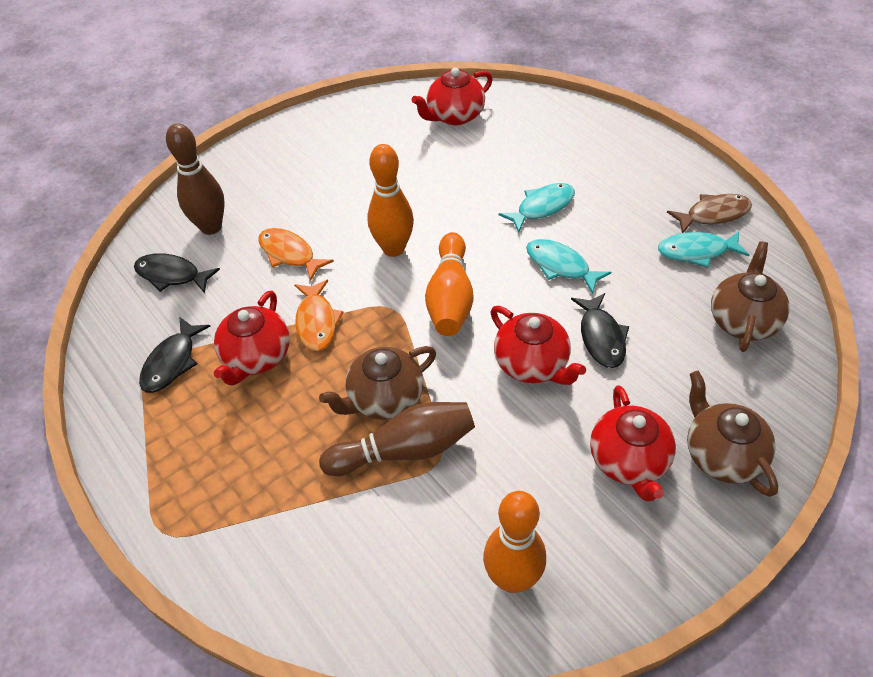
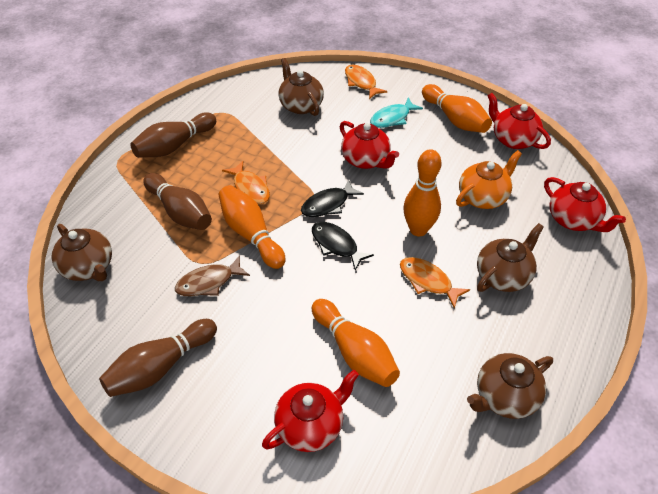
black fish: 3 -> 2
brown bowling pin: 2 -> 3
brown teapot: 3 -> 4
orange bowling pin: 3 -> 4
orange fish: 2 -> 3
orange teapot: 0 -> 1
turquoise fish: 3 -> 1

